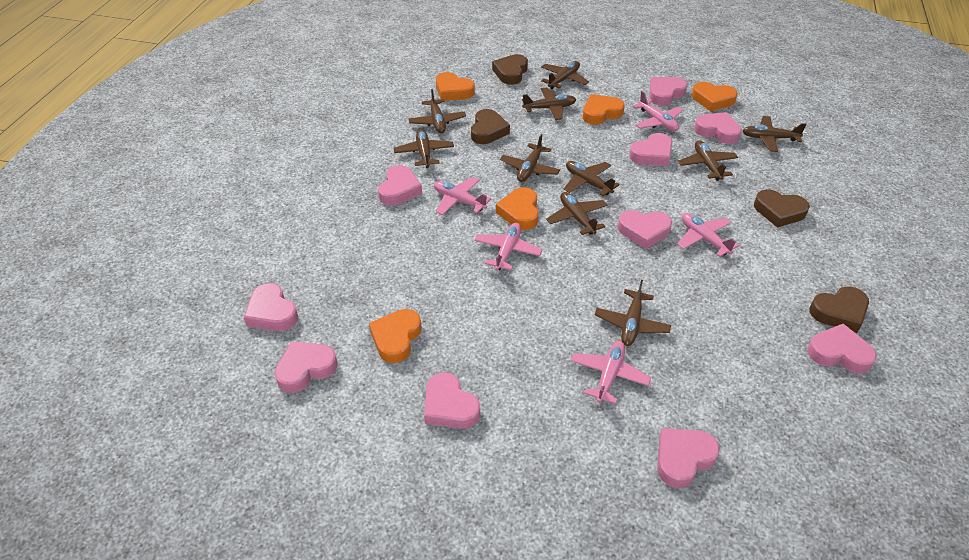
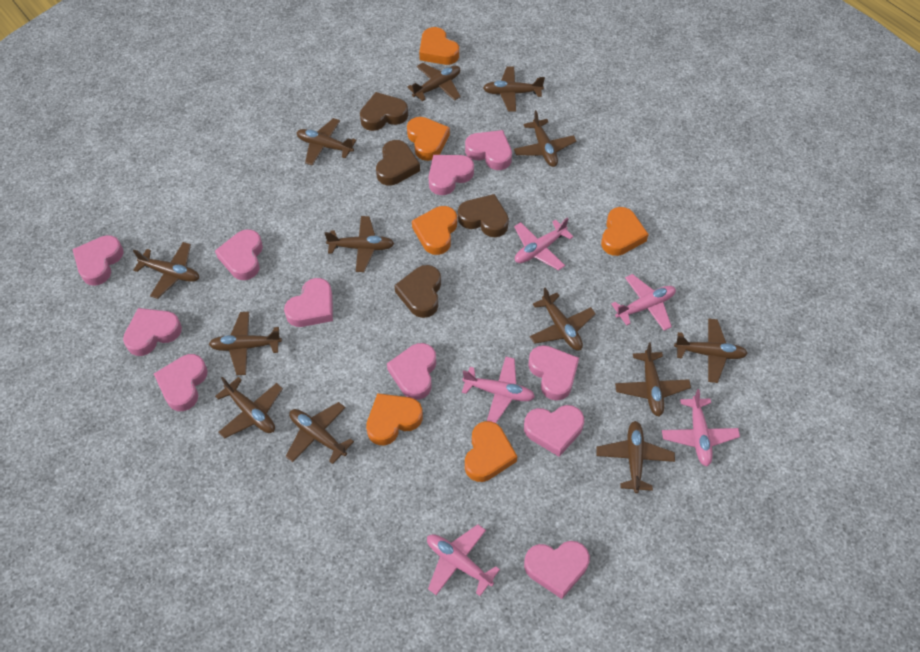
brown plane: 10 -> 13
orange heart: 5 -> 6
pink heart: 10 -> 11

